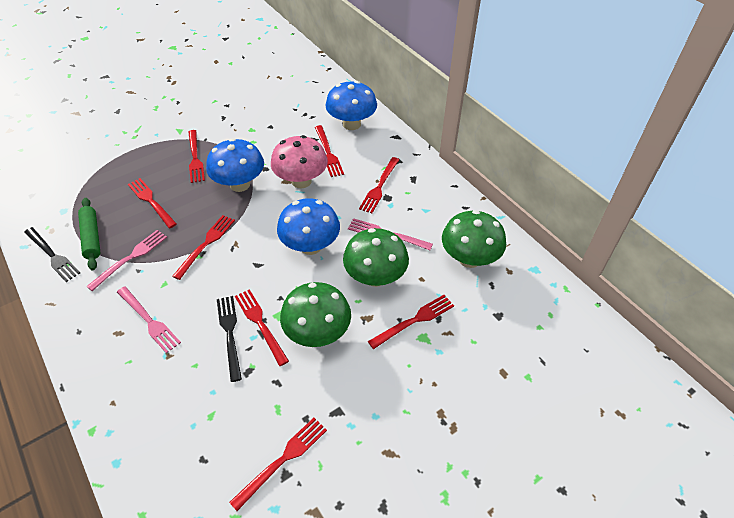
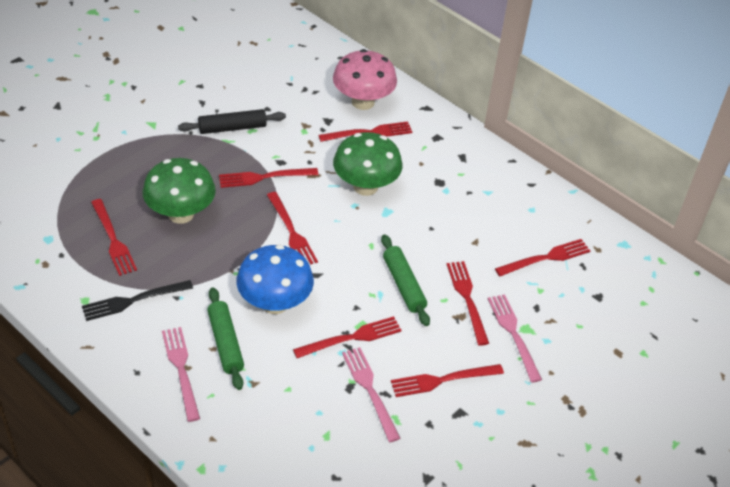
black fork: 2 -> 1
black rolling pin: 0 -> 1
blue mushroom: 3 -> 1
green mushroom: 3 -> 2
green rolling pin: 1 -> 2

